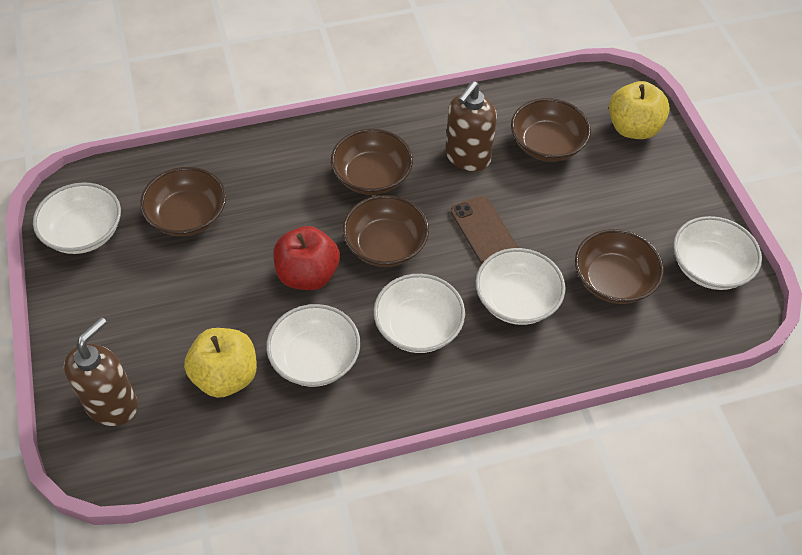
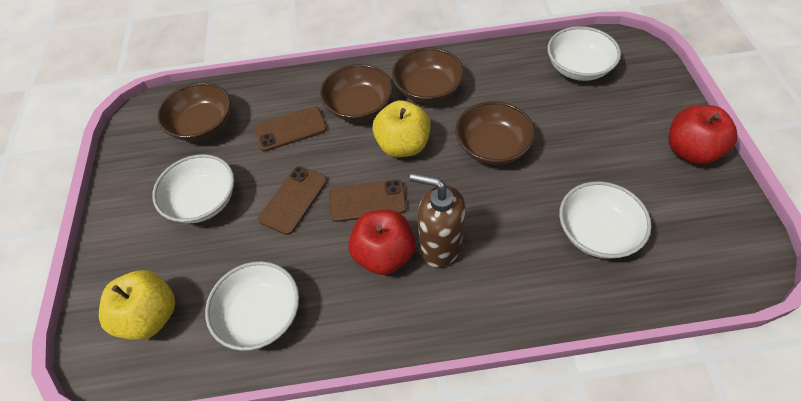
brown bowl: 5 -> 4
brown phone: 1 -> 3
brown soap dispenser: 2 -> 1
red apple: 1 -> 2
white bowl: 5 -> 4

